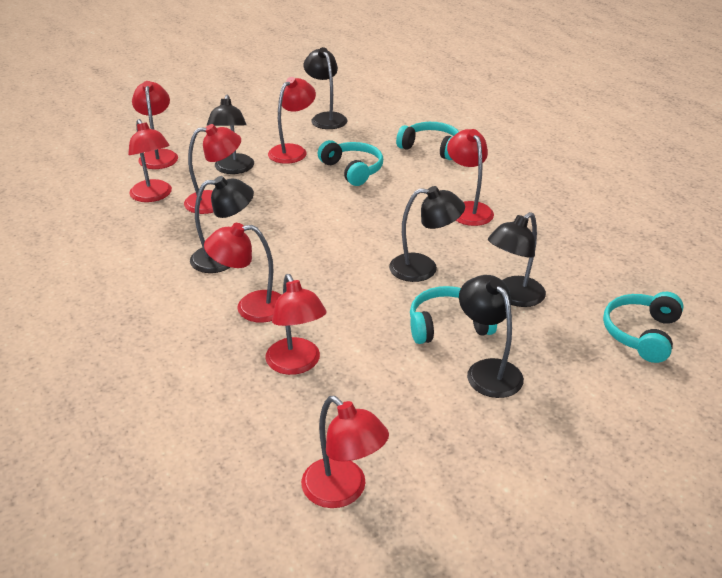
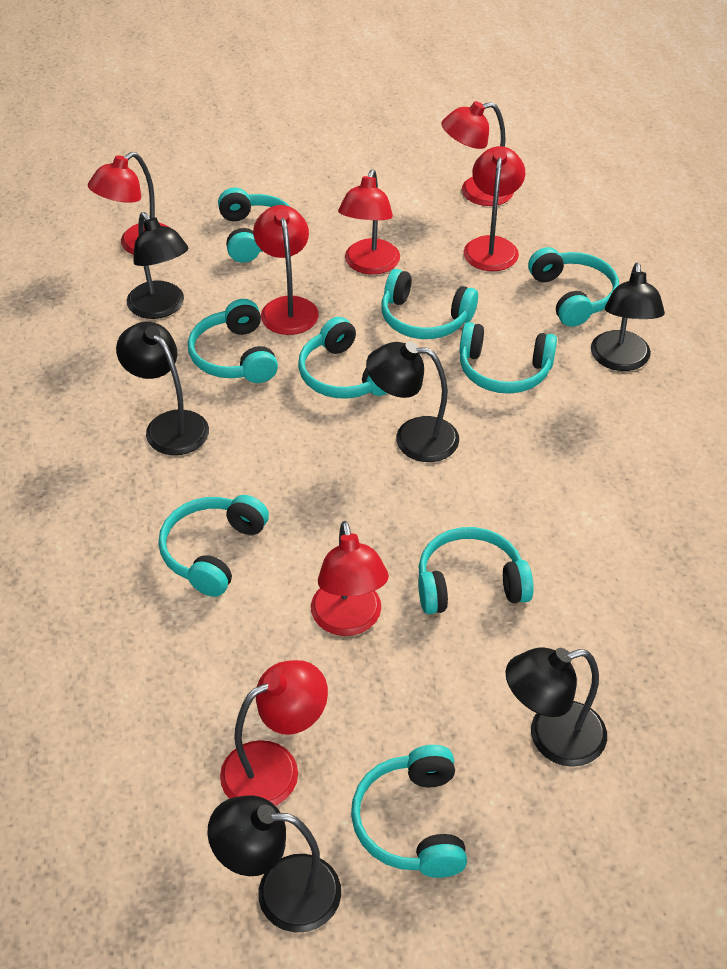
red lamp: 8 -> 7
turquoise headphones: 4 -> 9

